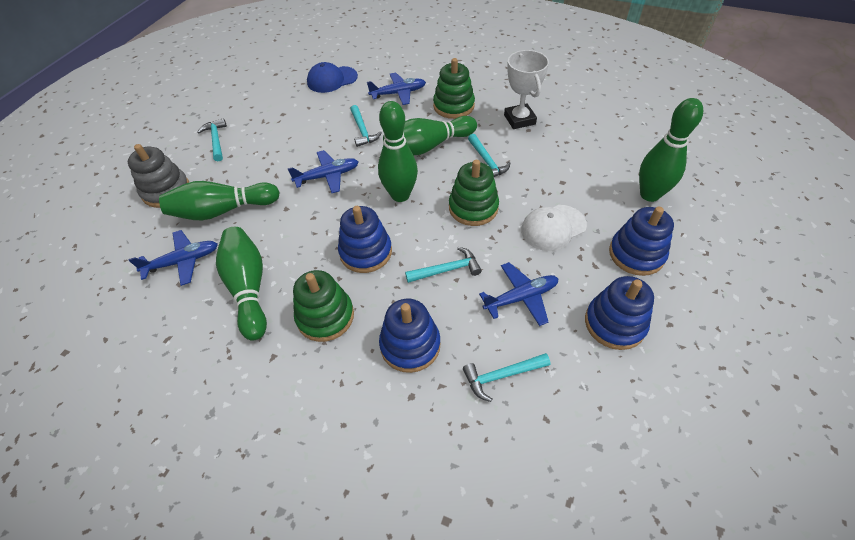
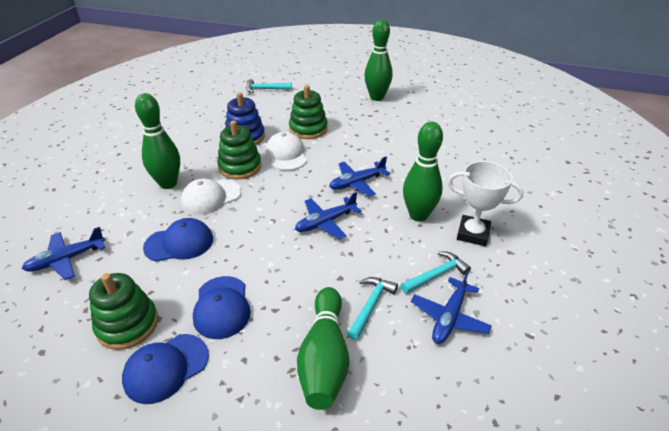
blue cap: 1 -> 3
blue stacking toy: 4 -> 1
green bowling pin: 5 -> 4
grey stacking toy: 1 -> 0
turquoise hammer: 5 -> 3
white cap: 1 -> 2

